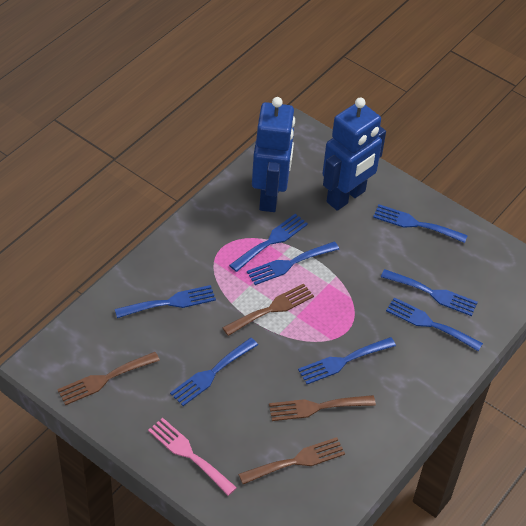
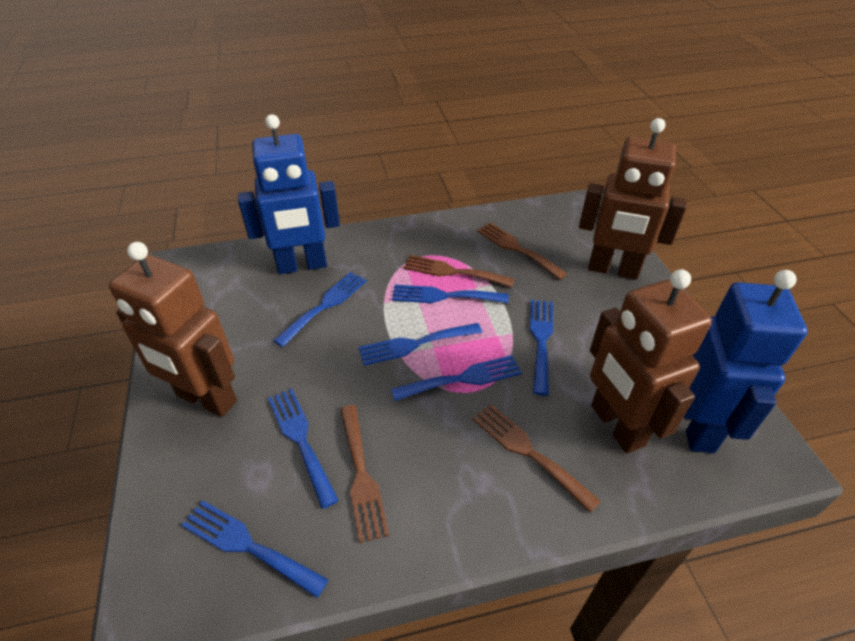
blue fork: 8 -> 7
brown robot: 0 -> 3
pink fork: 1 -> 0

